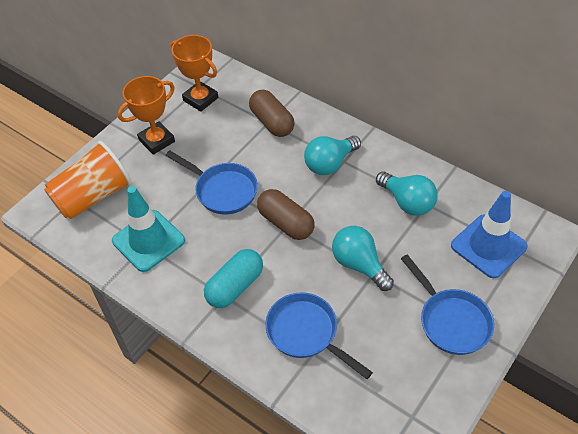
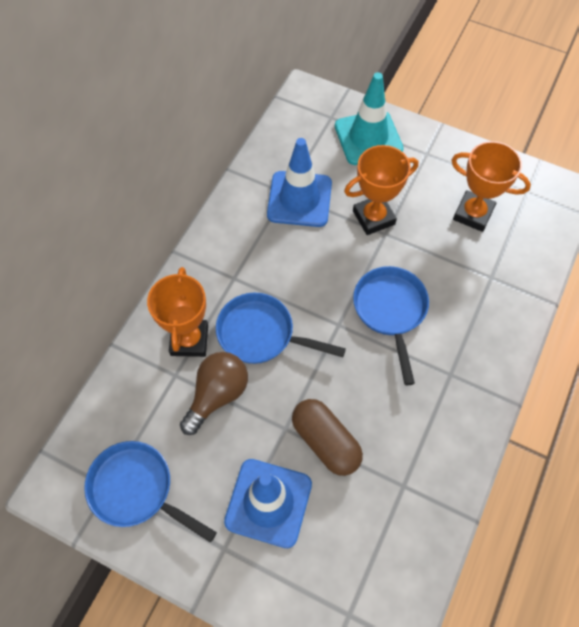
blue traffic cone: 1 -> 2
brown capsule: 2 -> 1
brown light bulb: 0 -> 1
orange cup: 1 -> 0
orange trophy: 2 -> 3
turquoise capsule: 1 -> 0
turquoise light bulb: 3 -> 0

